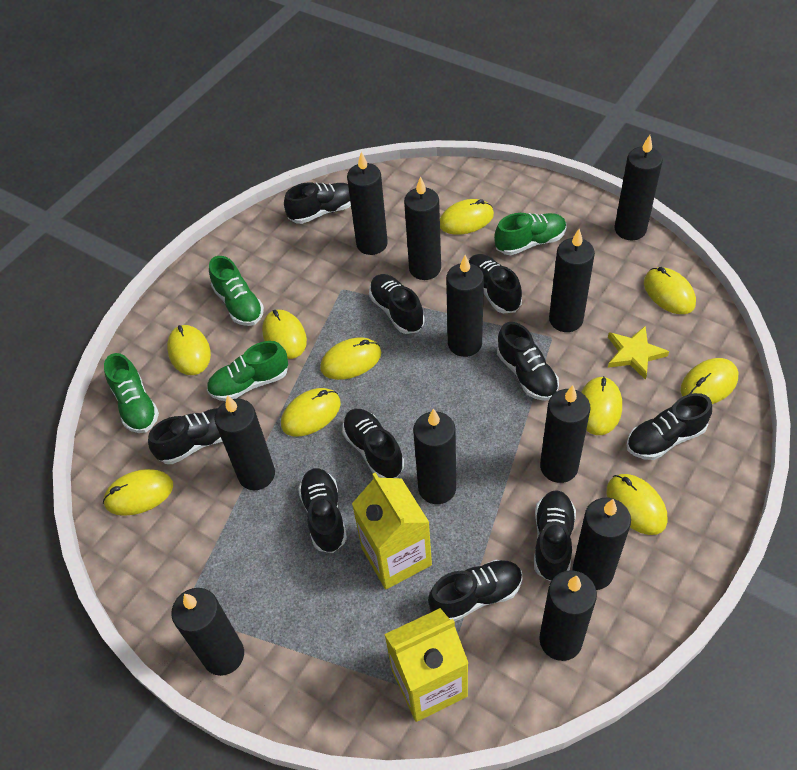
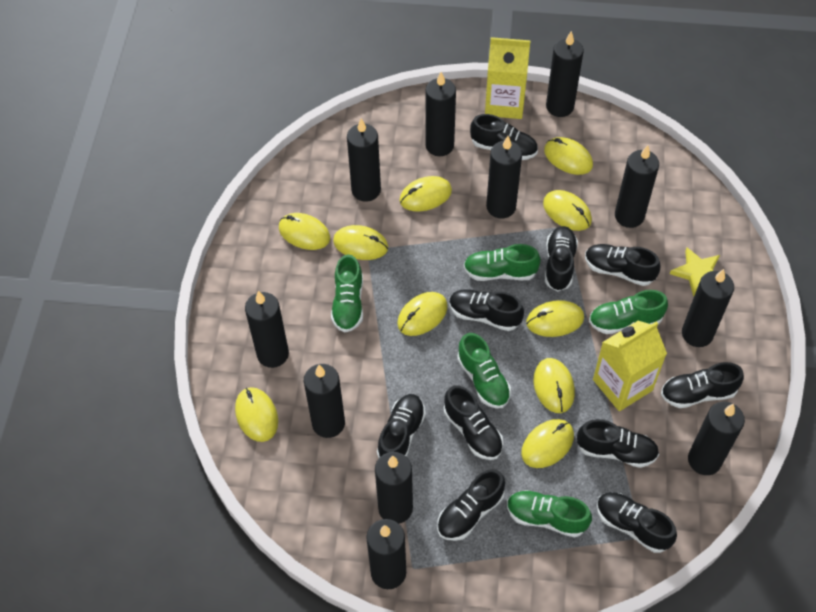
green shoe: 4 -> 5

